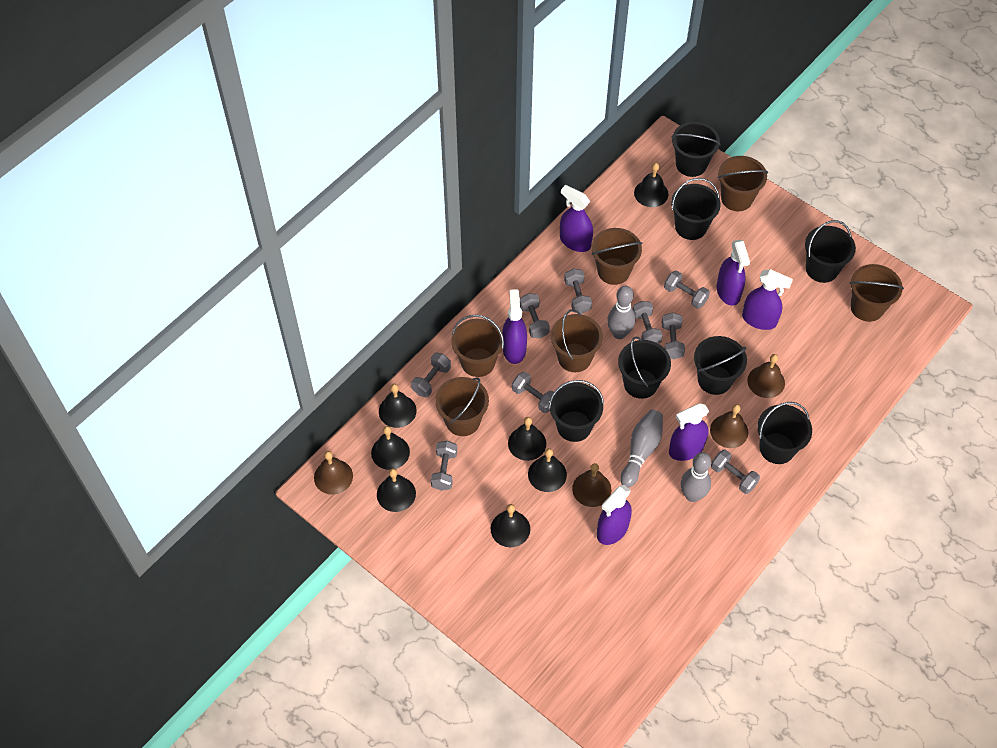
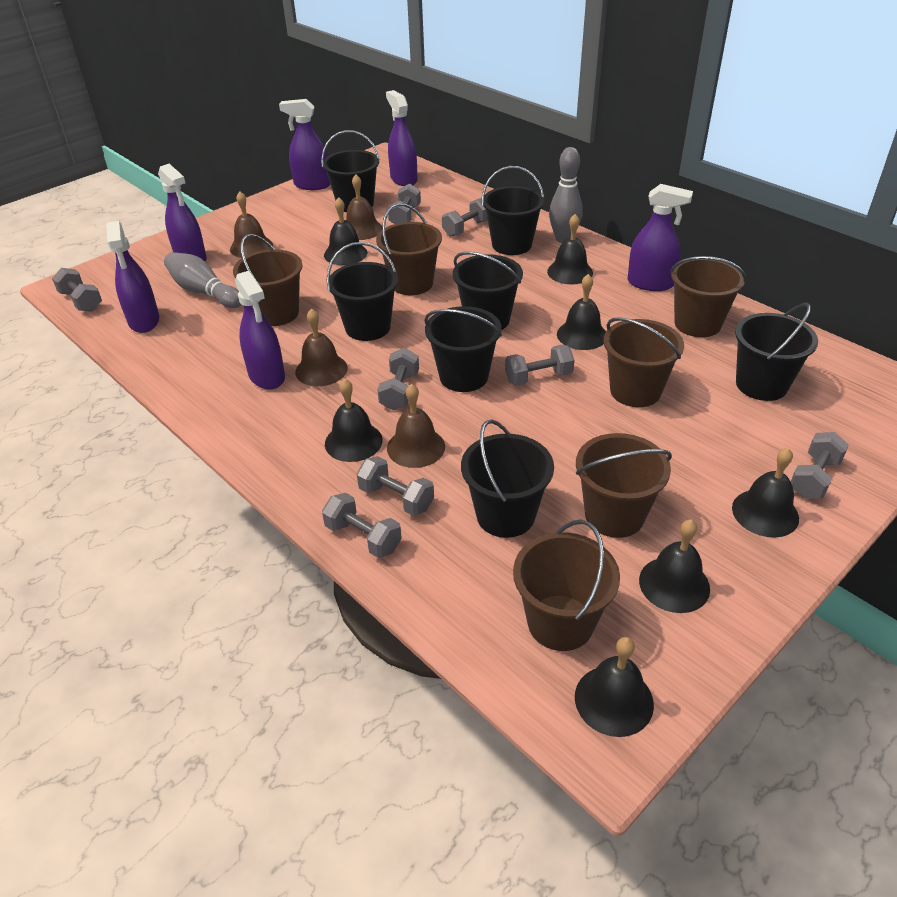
grey bowling pin: 3 -> 2
grey dumbbell: 9 -> 8

